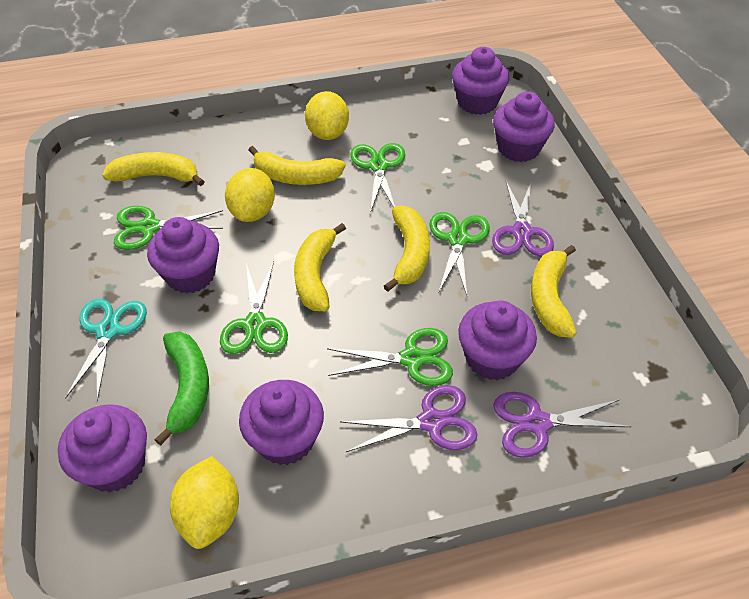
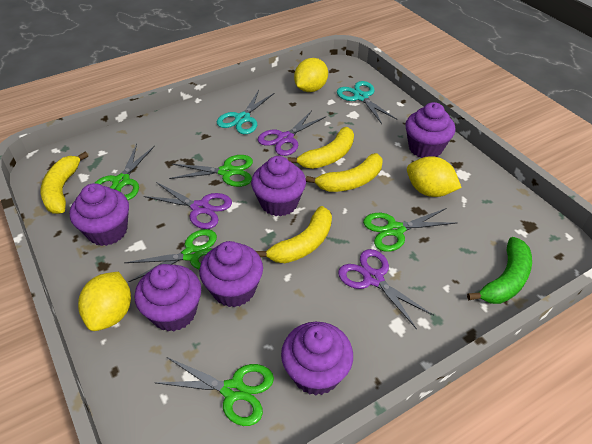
turquoise scissors: 1 -> 2
yellow banana: 5 -> 4

